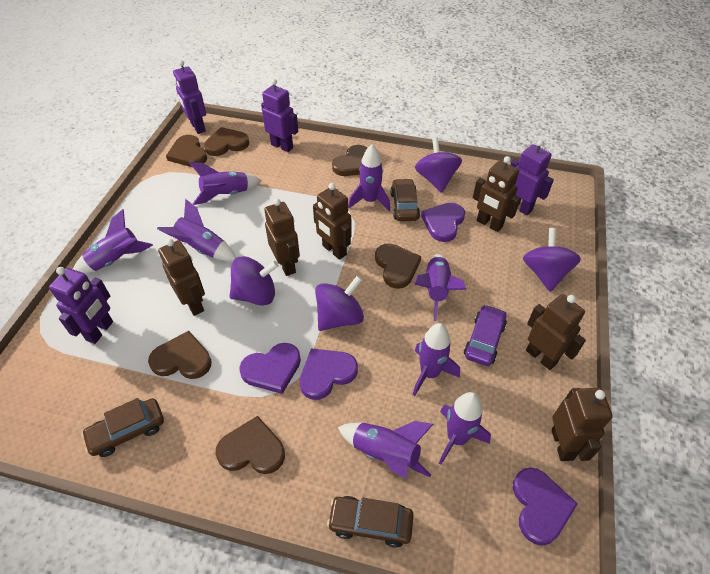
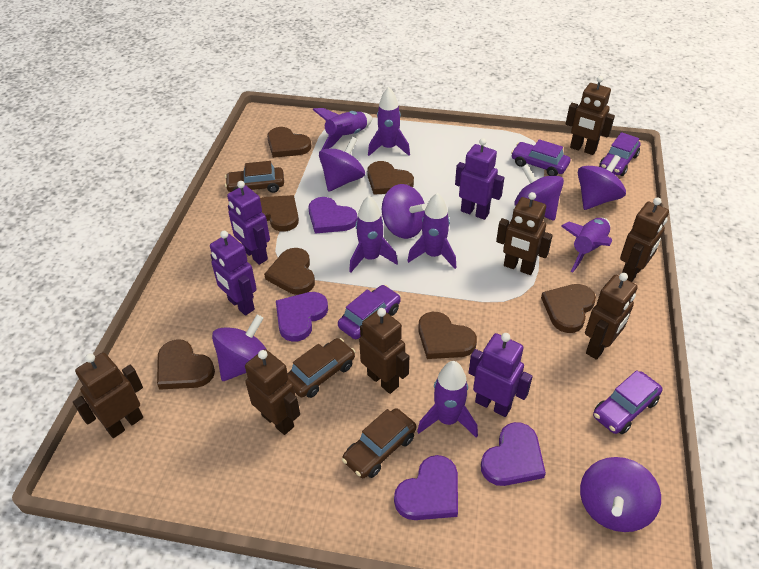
brown heart: 6 -> 7
brown robot: 6 -> 7
purple car: 1 -> 4
purple rocket: 8 -> 6
purple spinning top: 4 -> 6

